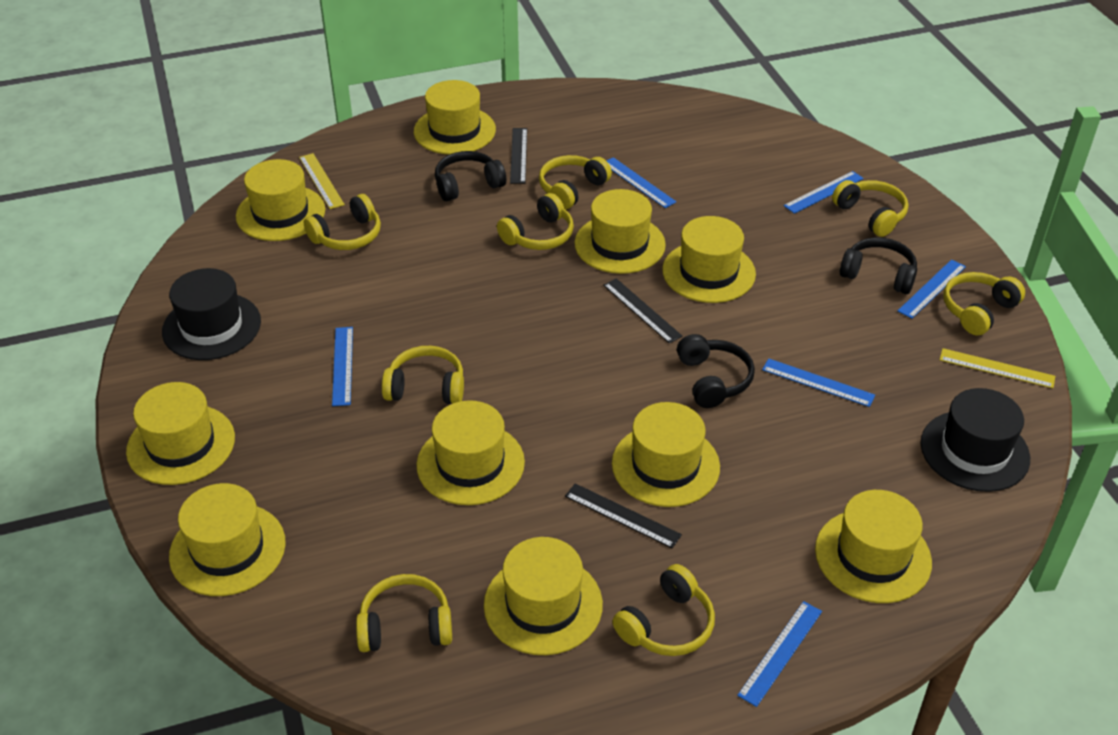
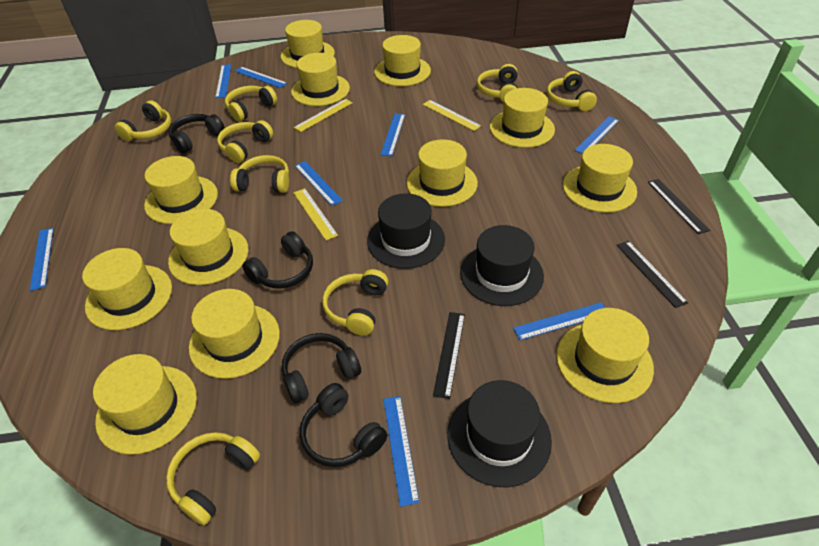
black hat: 2 -> 3
black headphones: 3 -> 4
blue ruler: 6 -> 8
yellow hat: 10 -> 12
yellow ruler: 2 -> 3

